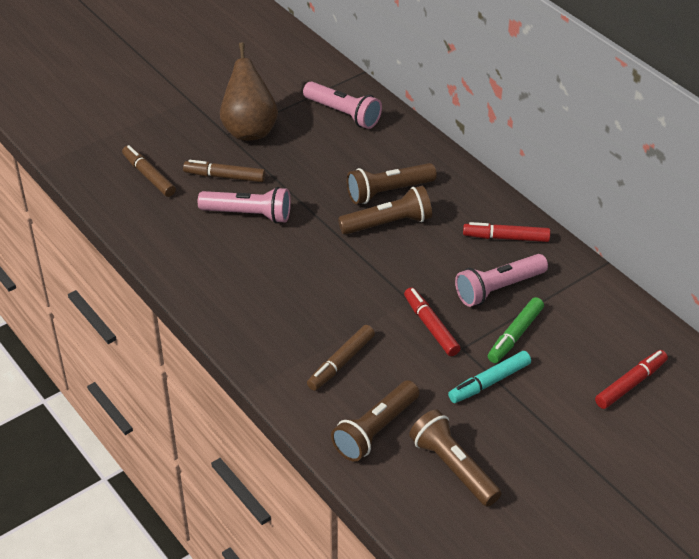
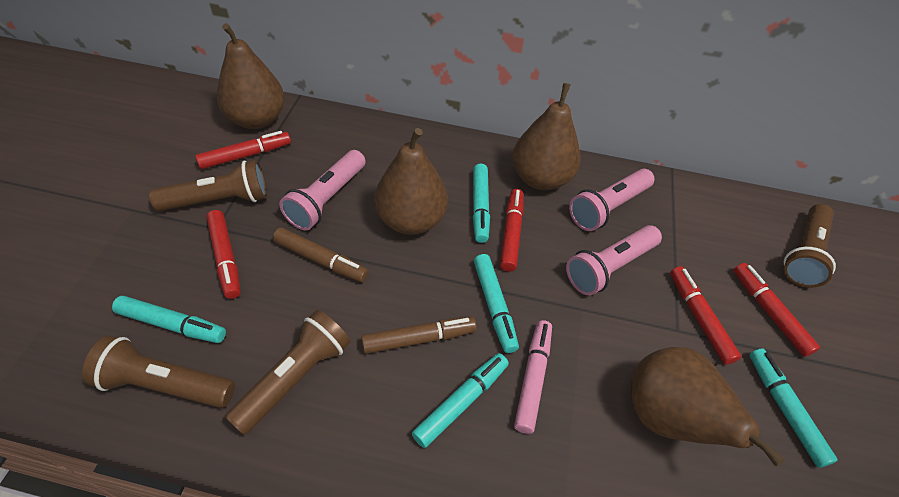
brown marker: 3 -> 2
brown pear: 1 -> 4
green marker: 1 -> 0
pink marker: 0 -> 1
red marker: 3 -> 5
turquoise marker: 1 -> 5

